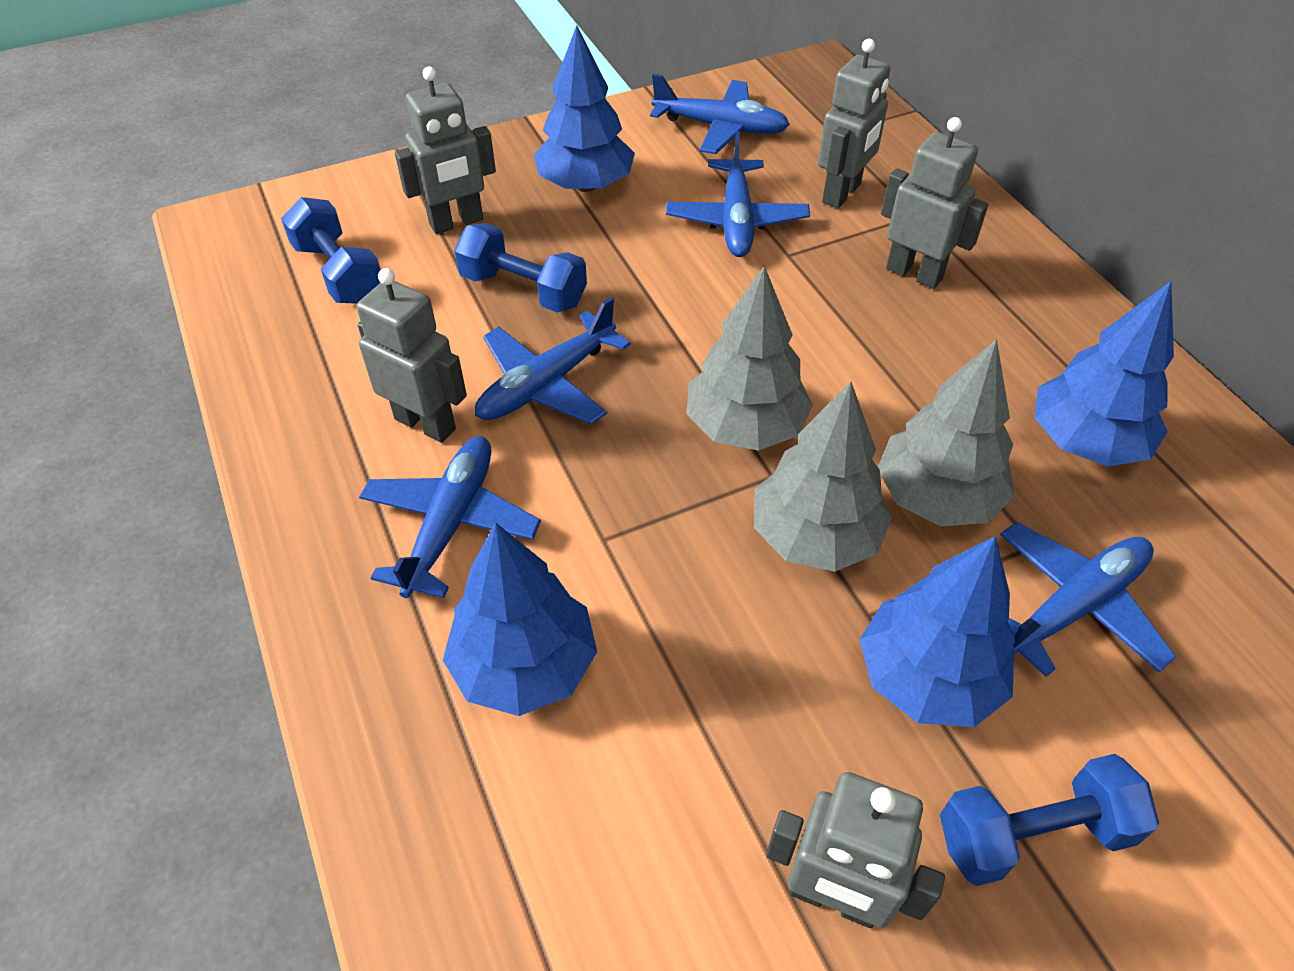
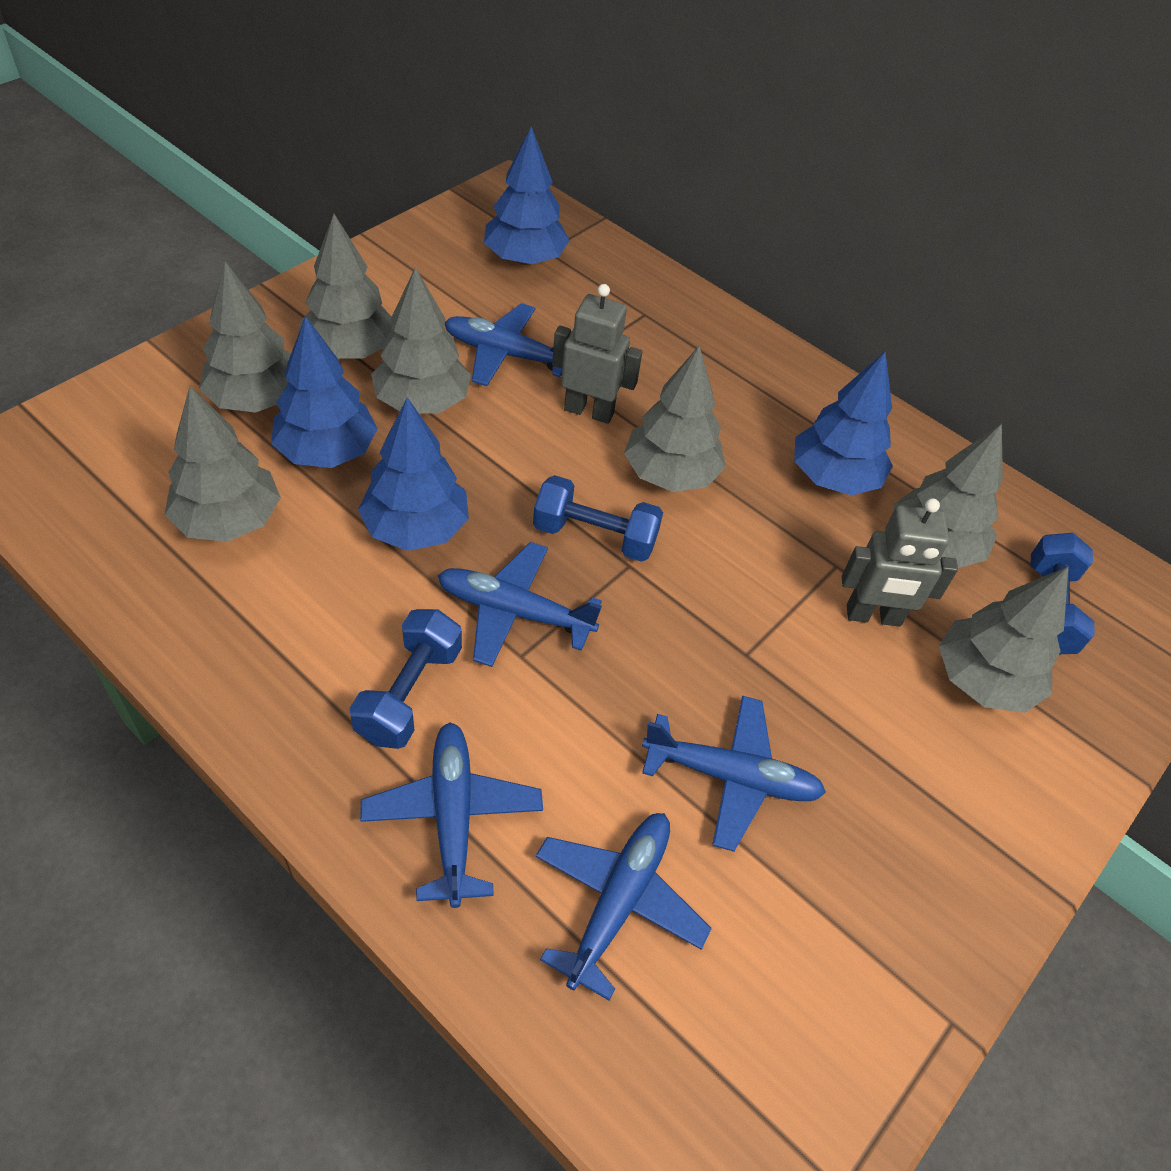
grey robot: 5 -> 2
grey tree: 3 -> 7

